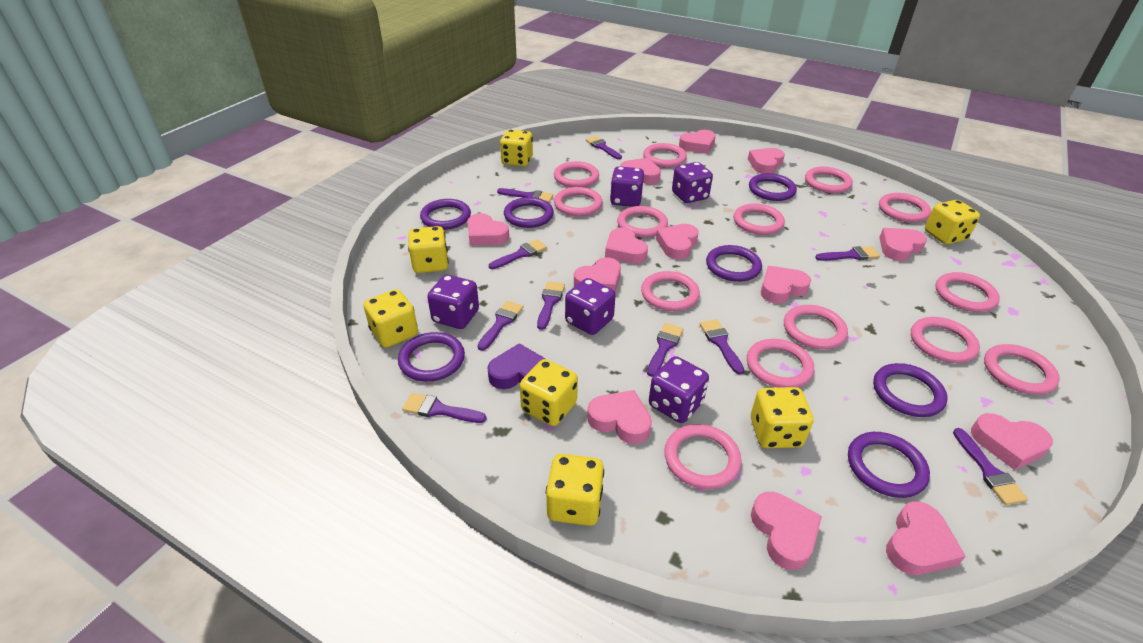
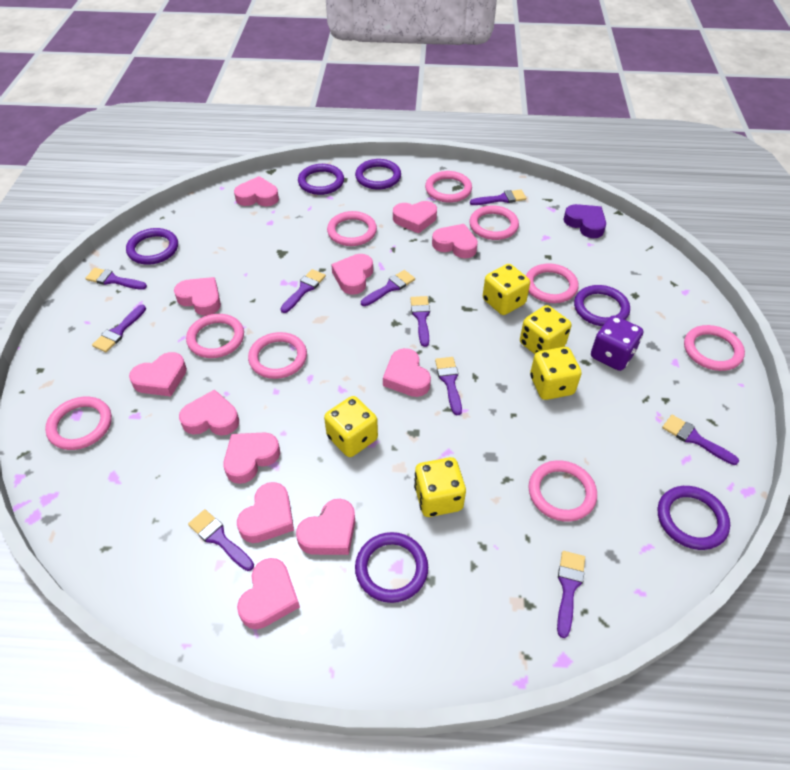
pink heart: 13 -> 12
pink ring: 14 -> 9
purple dice: 5 -> 1
purple ring: 7 -> 6
yellow dice: 7 -> 5

